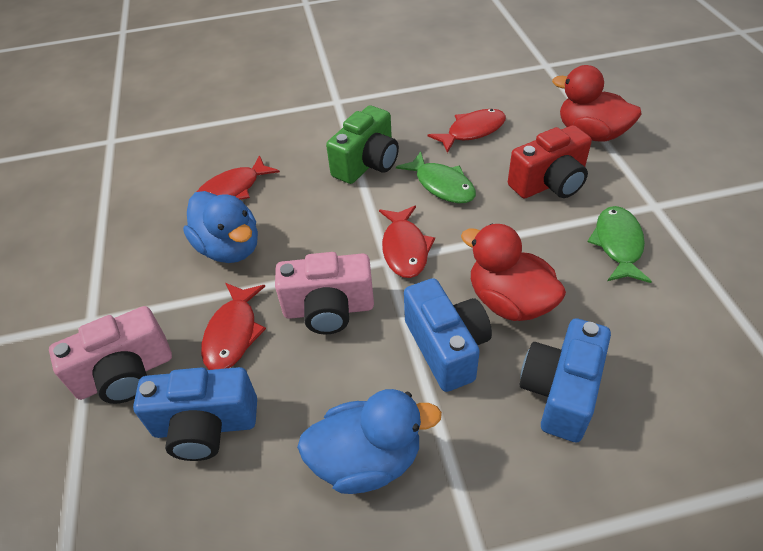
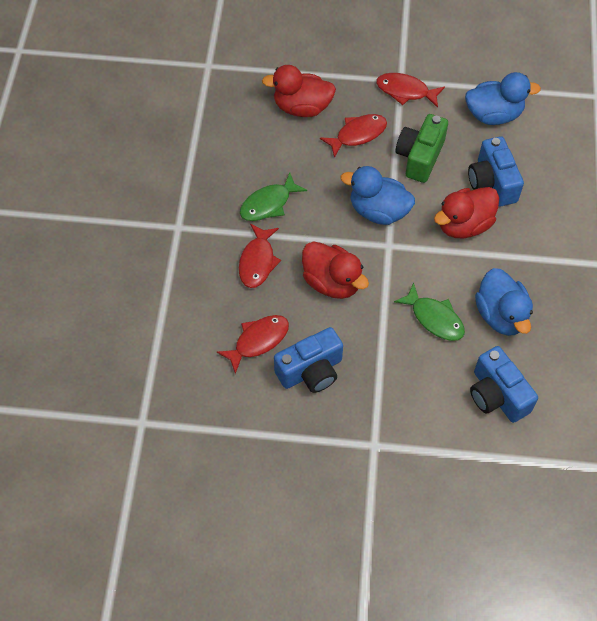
blue duck: 2 -> 3
pink camera: 2 -> 0
red camera: 1 -> 0
red duck: 2 -> 3

